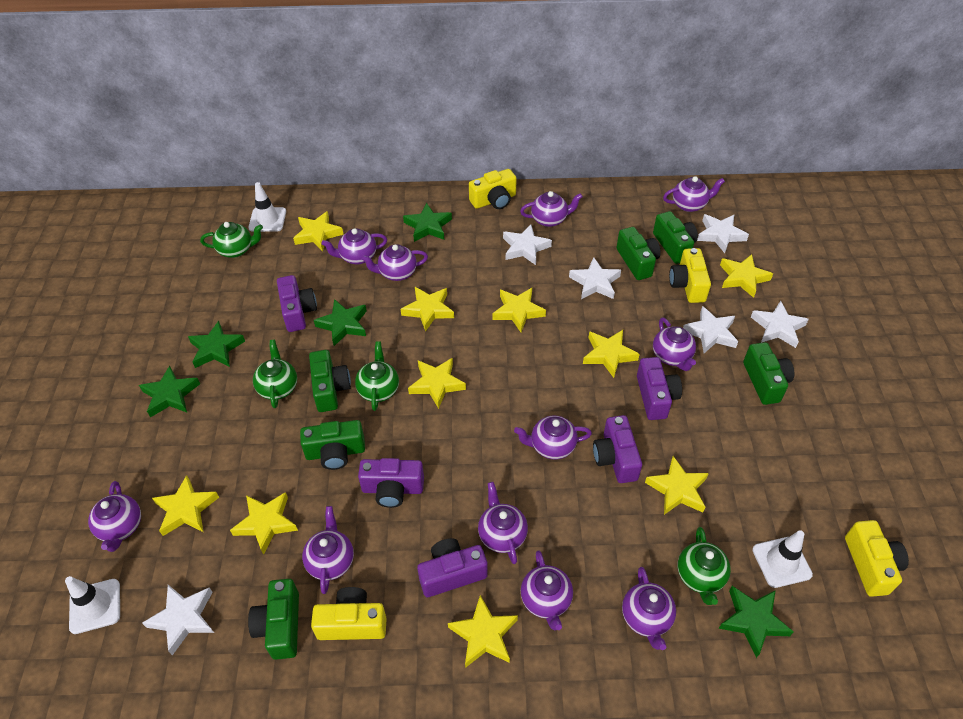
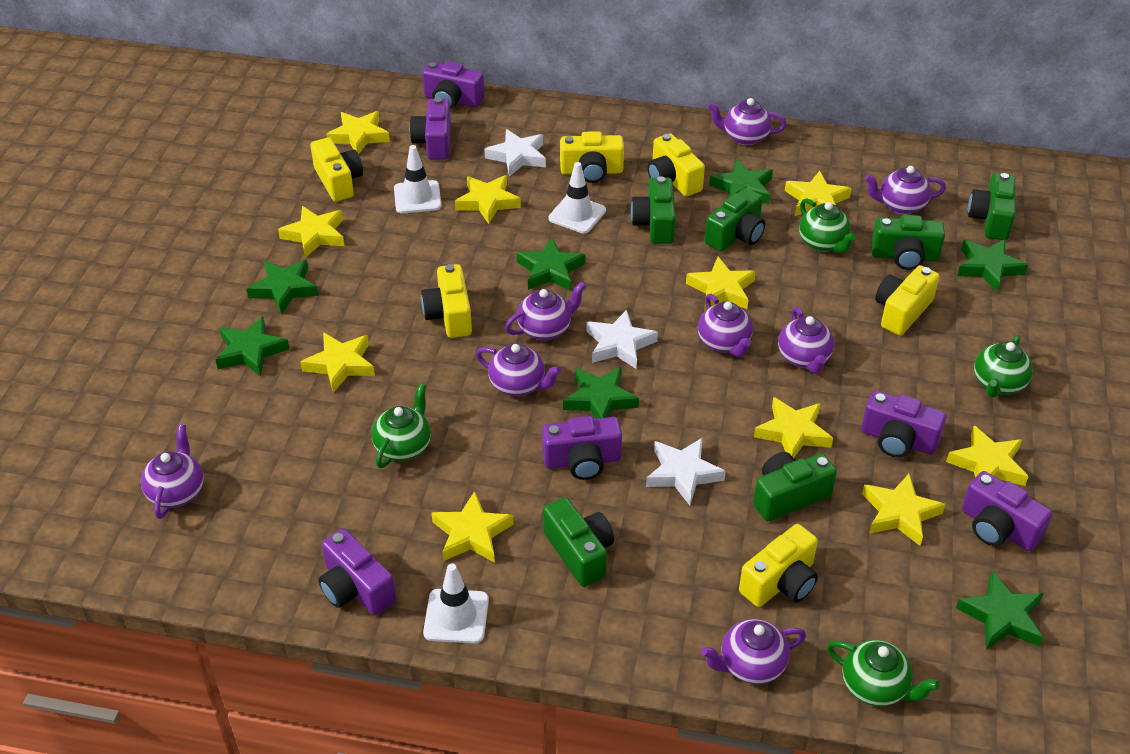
green star: 5 -> 7
purple camera: 5 -> 6
purple teapot: 11 -> 8
white star: 6 -> 3
yellow camera: 4 -> 6

